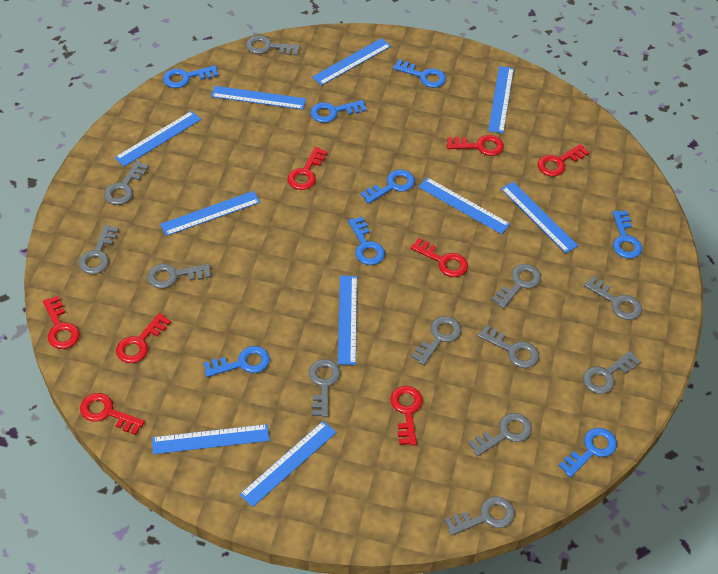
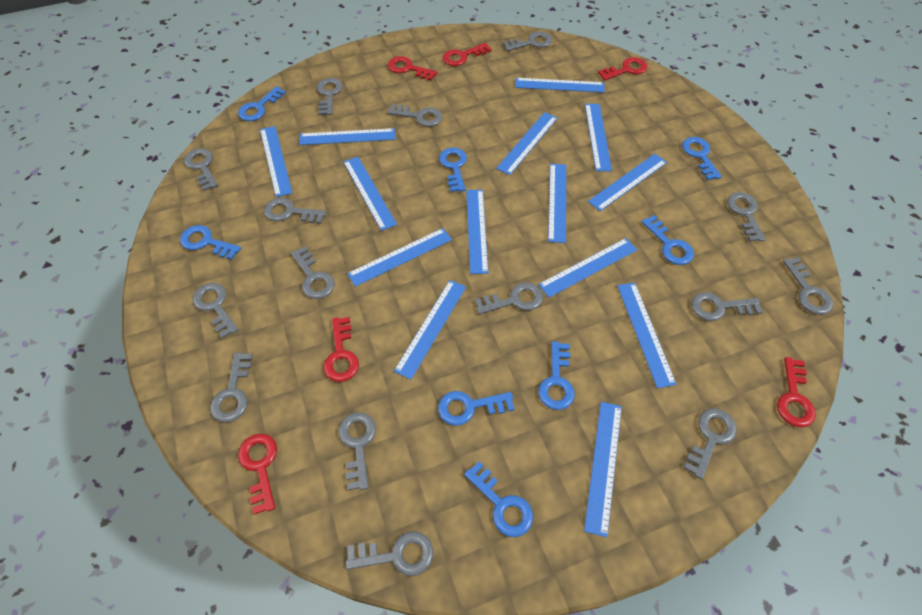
blue ruler: 10 -> 14
grey key: 12 -> 15
red key: 8 -> 6

